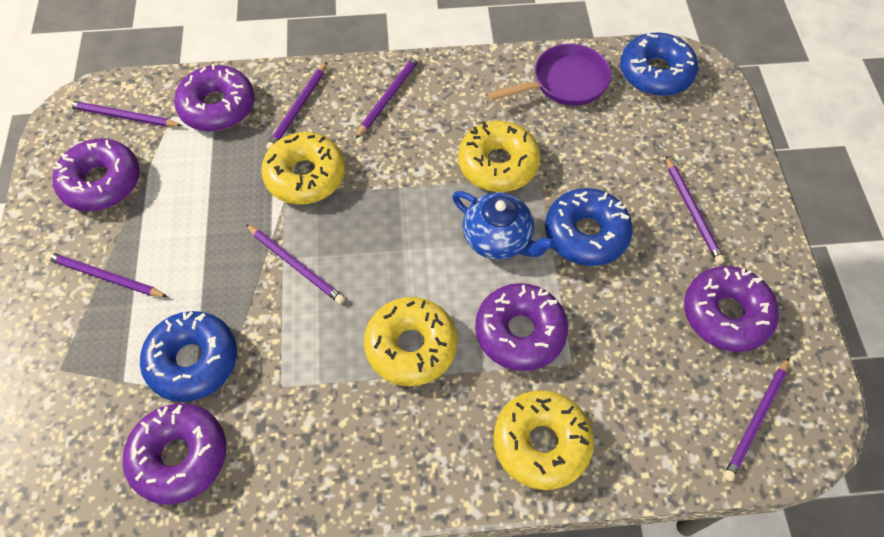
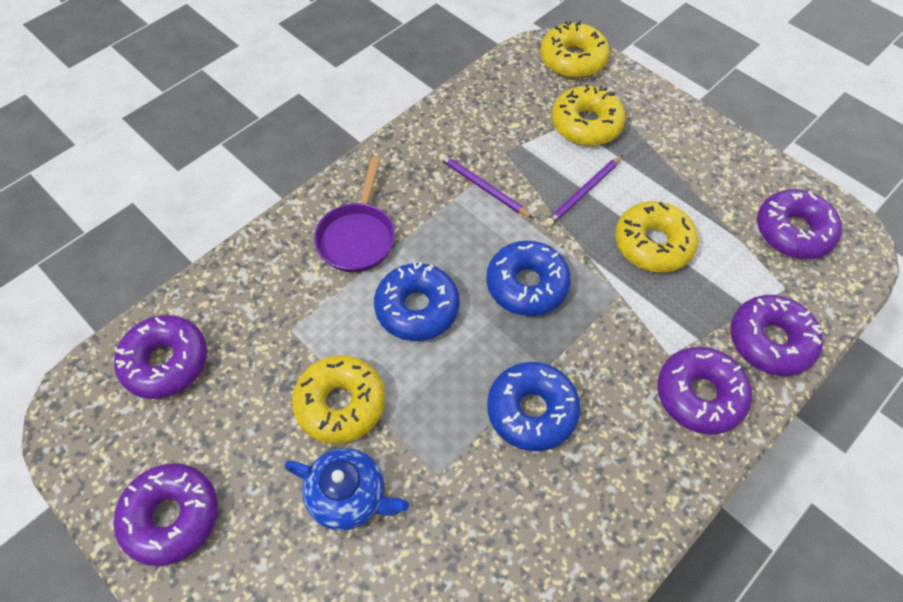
purple pencil: 7 -> 2

